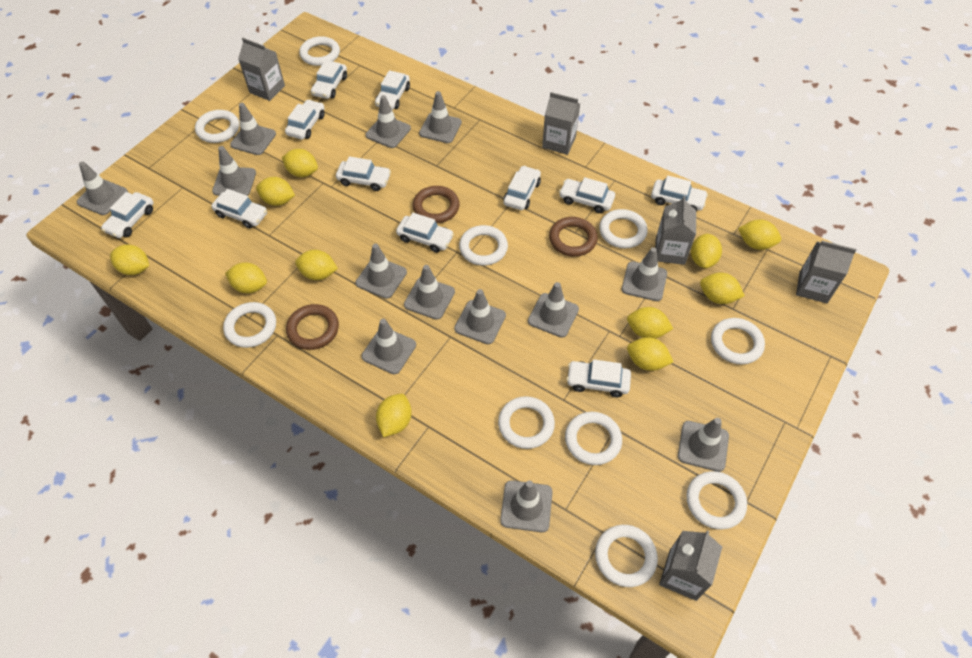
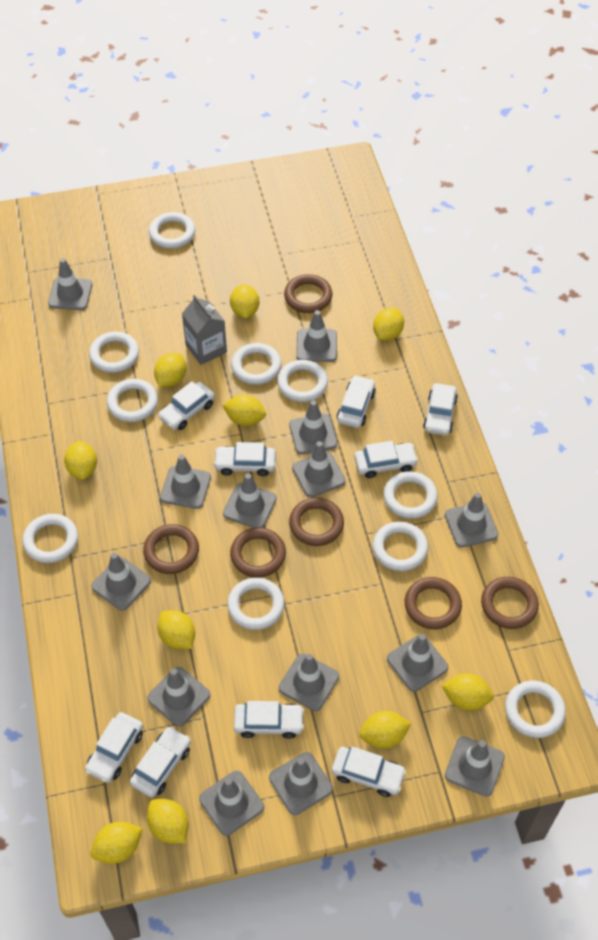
brown ring: 3 -> 6
grey carton: 5 -> 1
grey traffic cone: 13 -> 14
white car: 11 -> 9
yellow lemon: 11 -> 10

